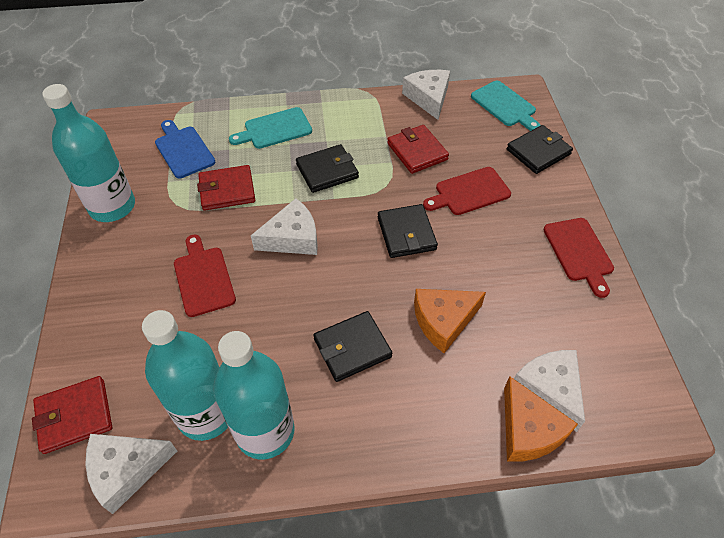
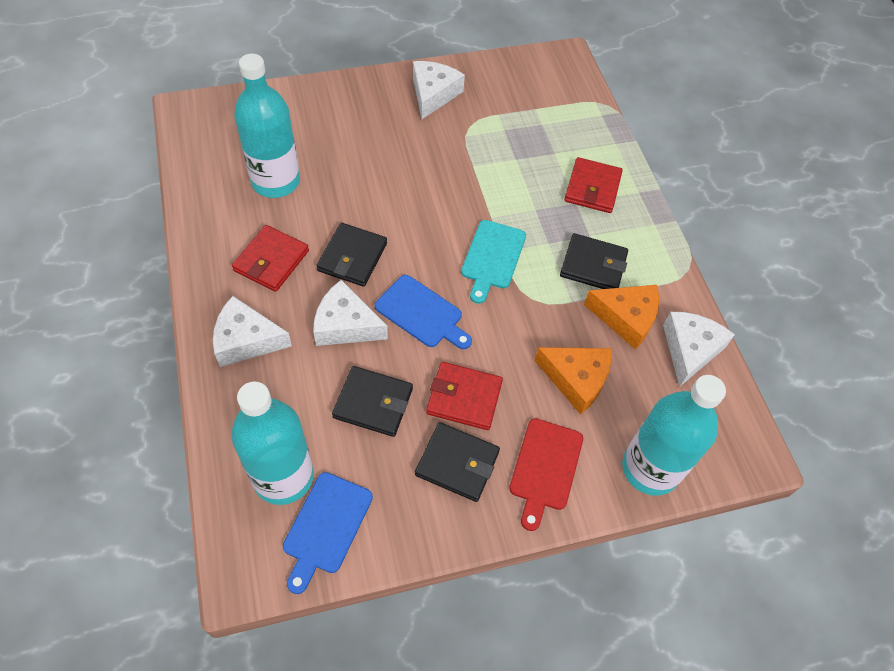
blue cutting board: 1 -> 2
red cutting board: 3 -> 1
turquoise cutting board: 2 -> 1

